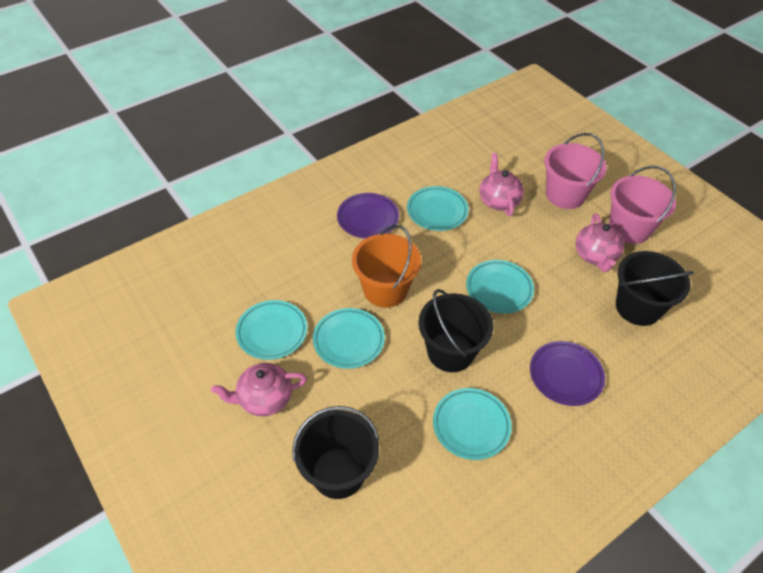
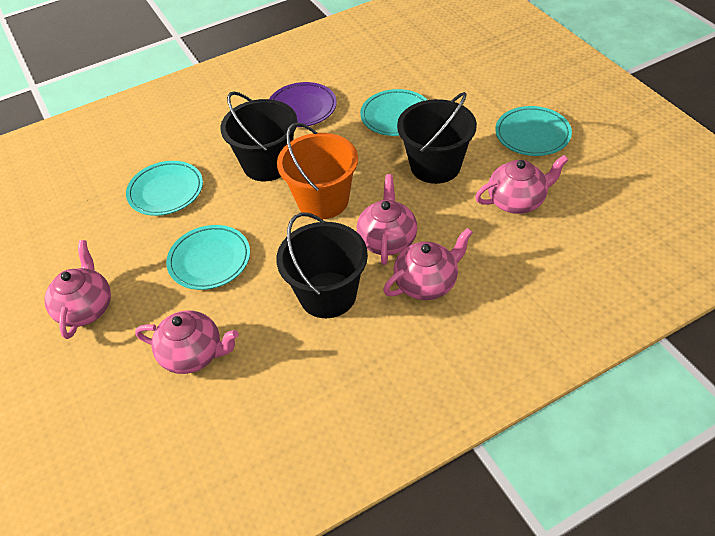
pink bucket: 2 -> 0
pink teapot: 3 -> 5
purple plate: 2 -> 1
turquoise plate: 5 -> 4

